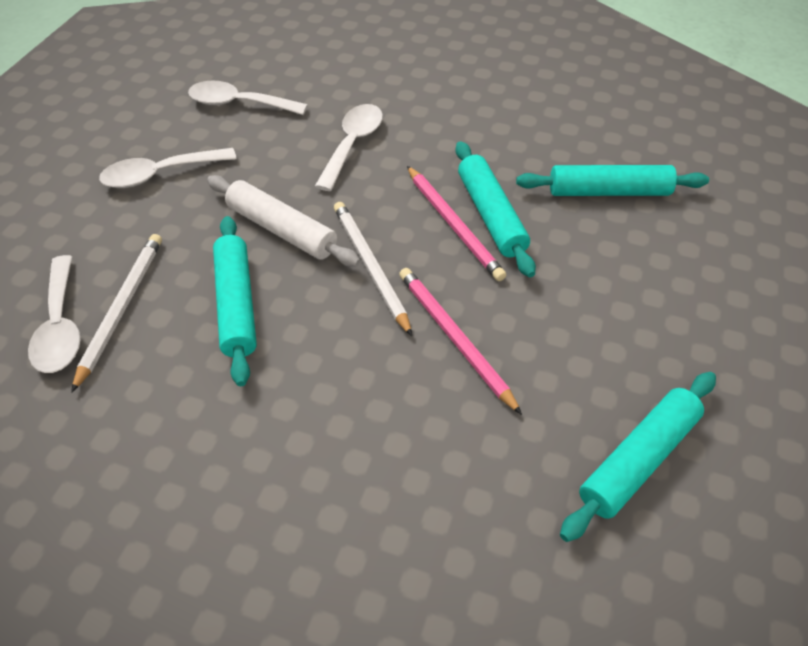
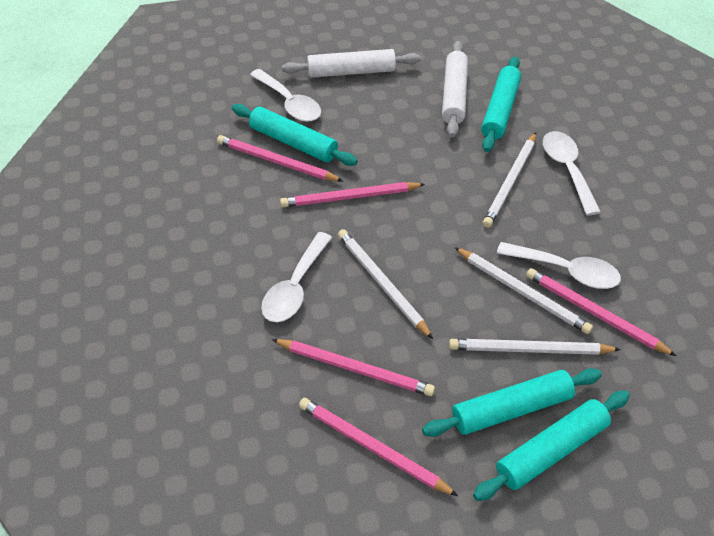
pink pencil: 2 -> 5
white pencil: 2 -> 4
white rolling pin: 1 -> 2

